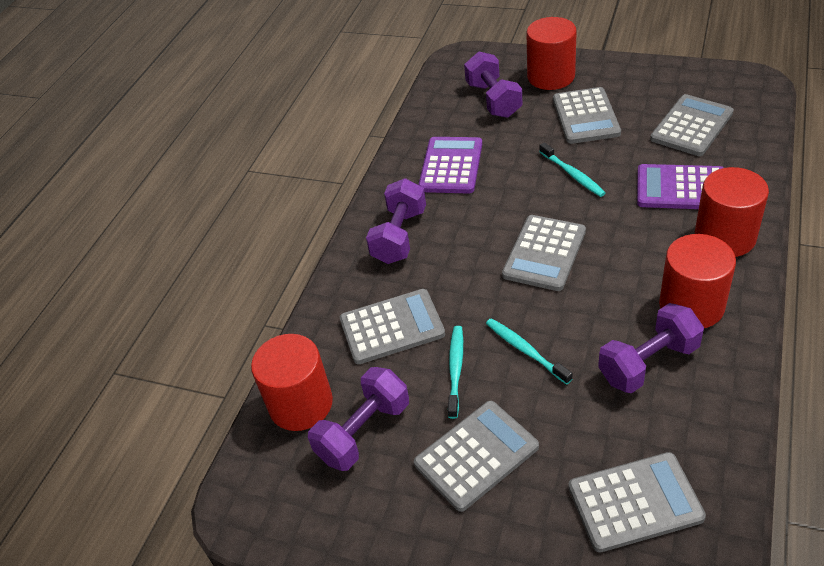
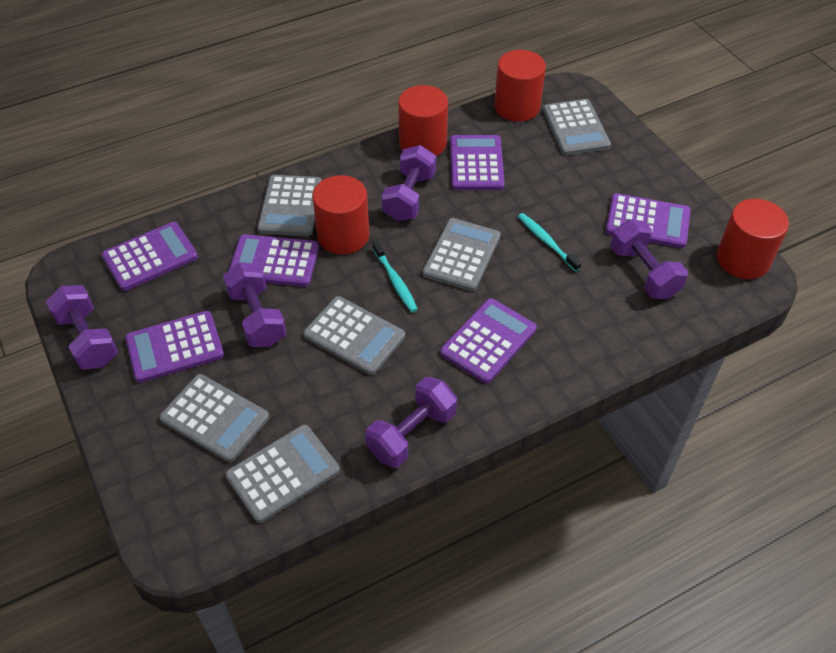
purple calculator: 2 -> 6
purple dumbbell: 4 -> 5
turquoise toothbrush: 3 -> 2

